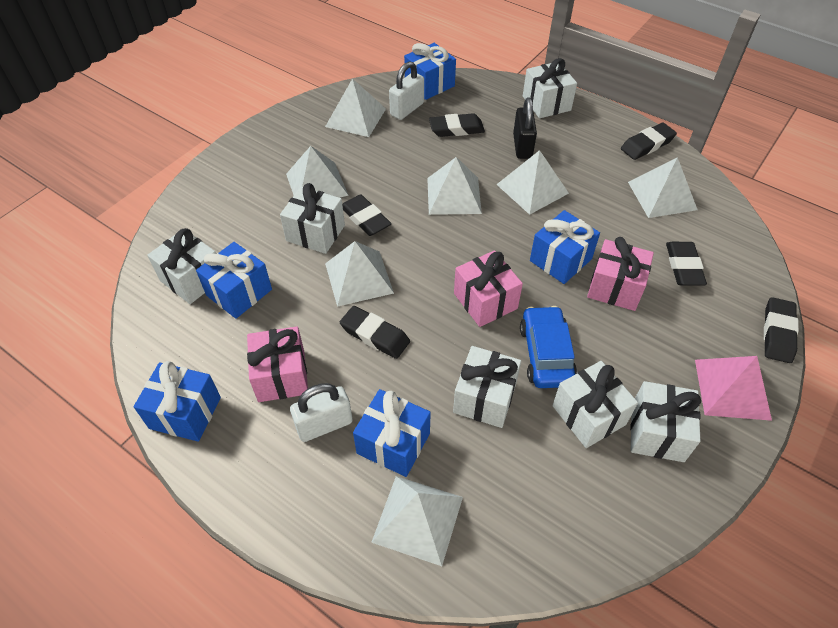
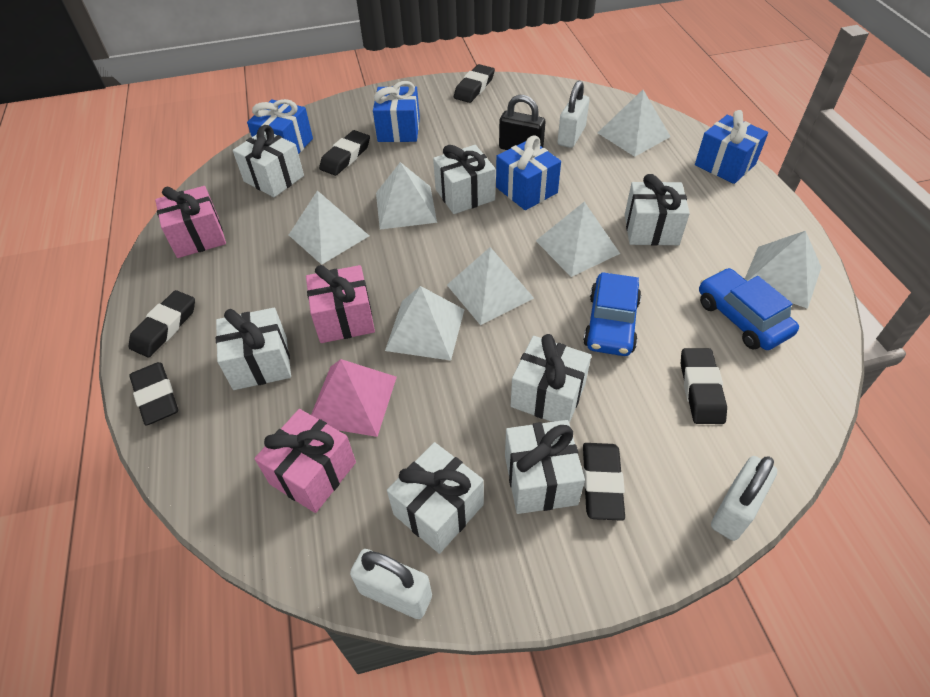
blue car: 1 -> 2
blue gift: 5 -> 4
white gift: 6 -> 7
white padlock: 2 -> 3

